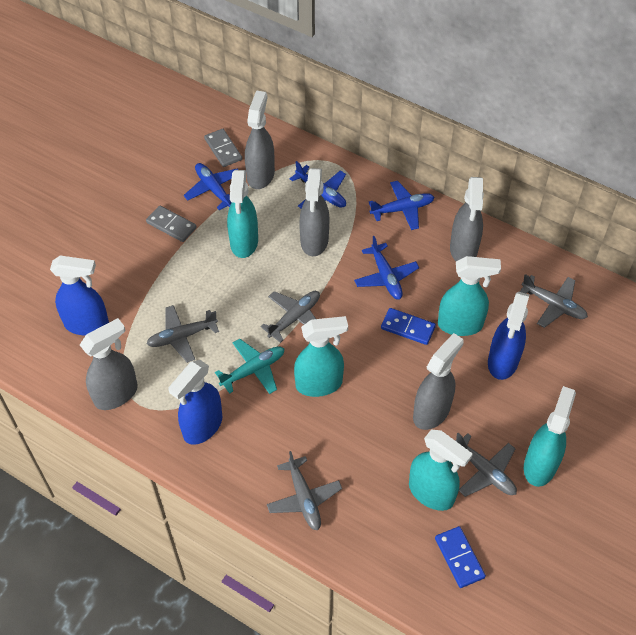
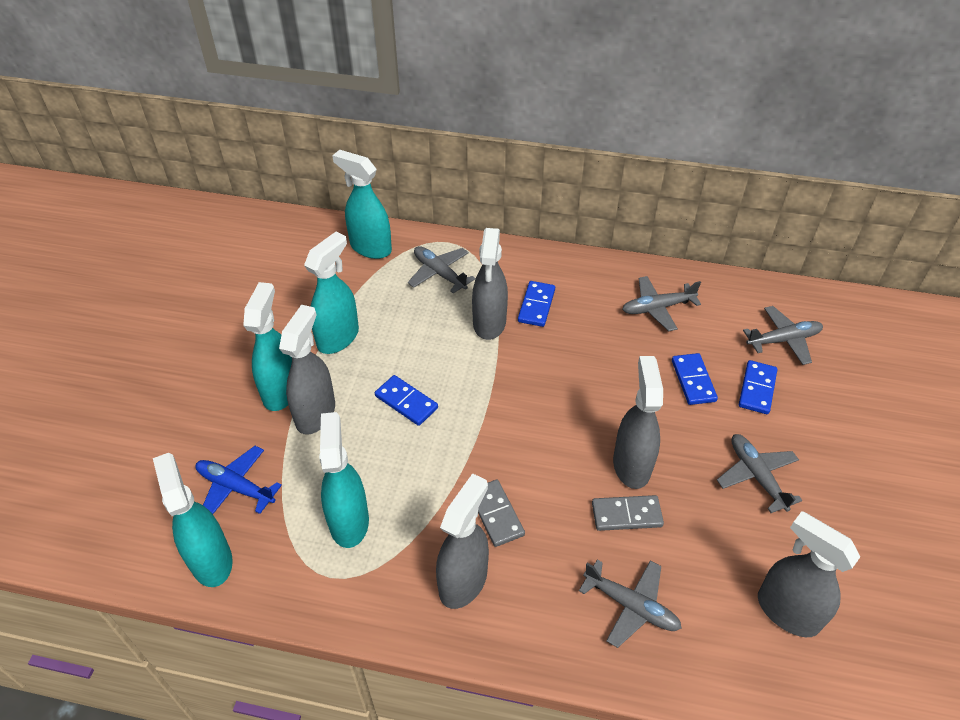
blue domino: 2 -> 4
blue plane: 4 -> 1
blue spray bottle: 3 -> 0
turquoise plane: 1 -> 0

